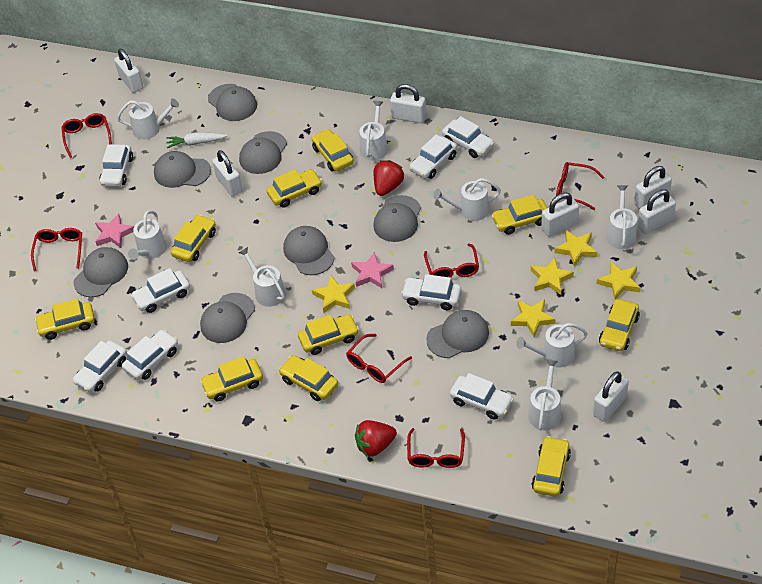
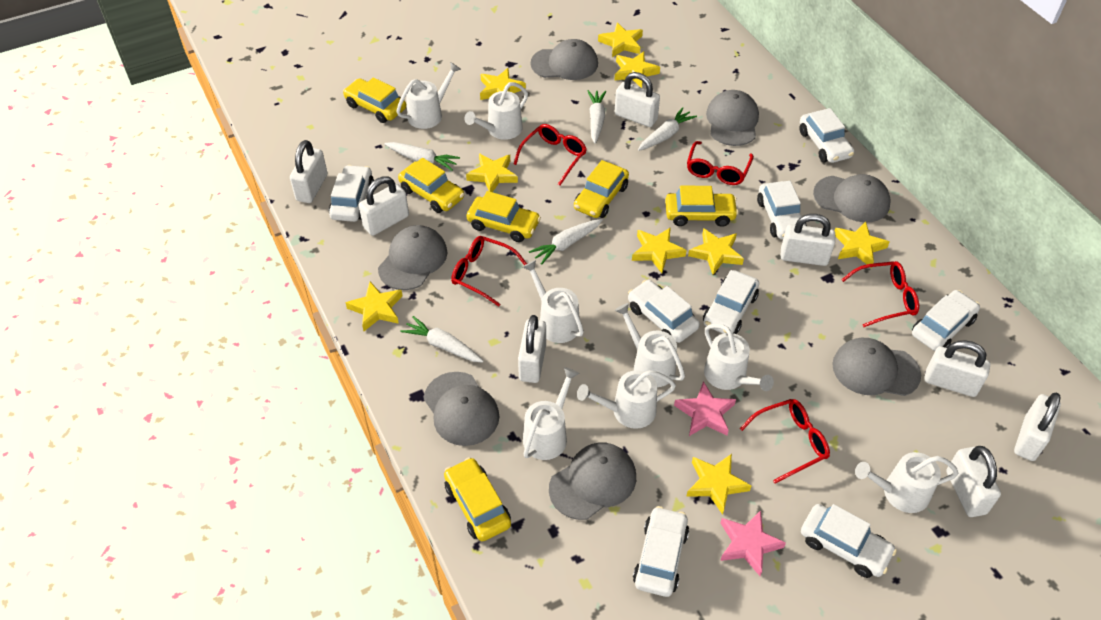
grey cap: 8 -> 7
red glasses: 6 -> 5
red strawberry: 2 -> 0
white carrot: 1 -> 5
white padlock: 7 -> 8
yellow car: 10 -> 6
yellow star: 5 -> 9

